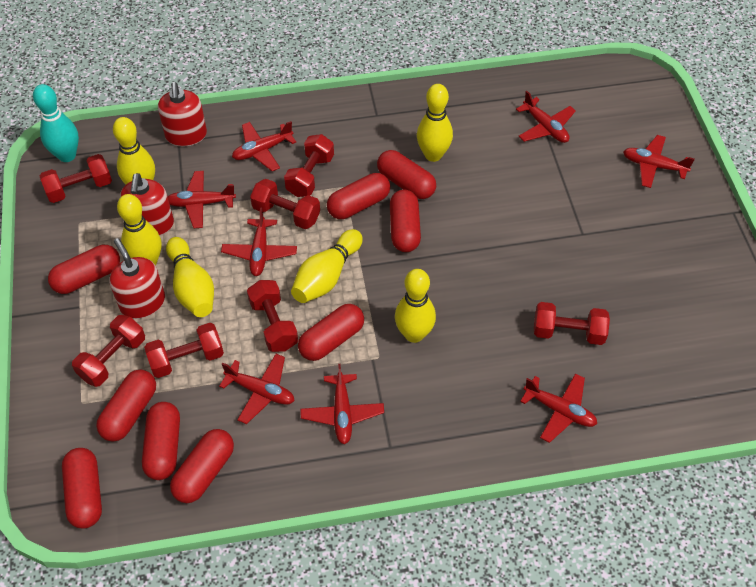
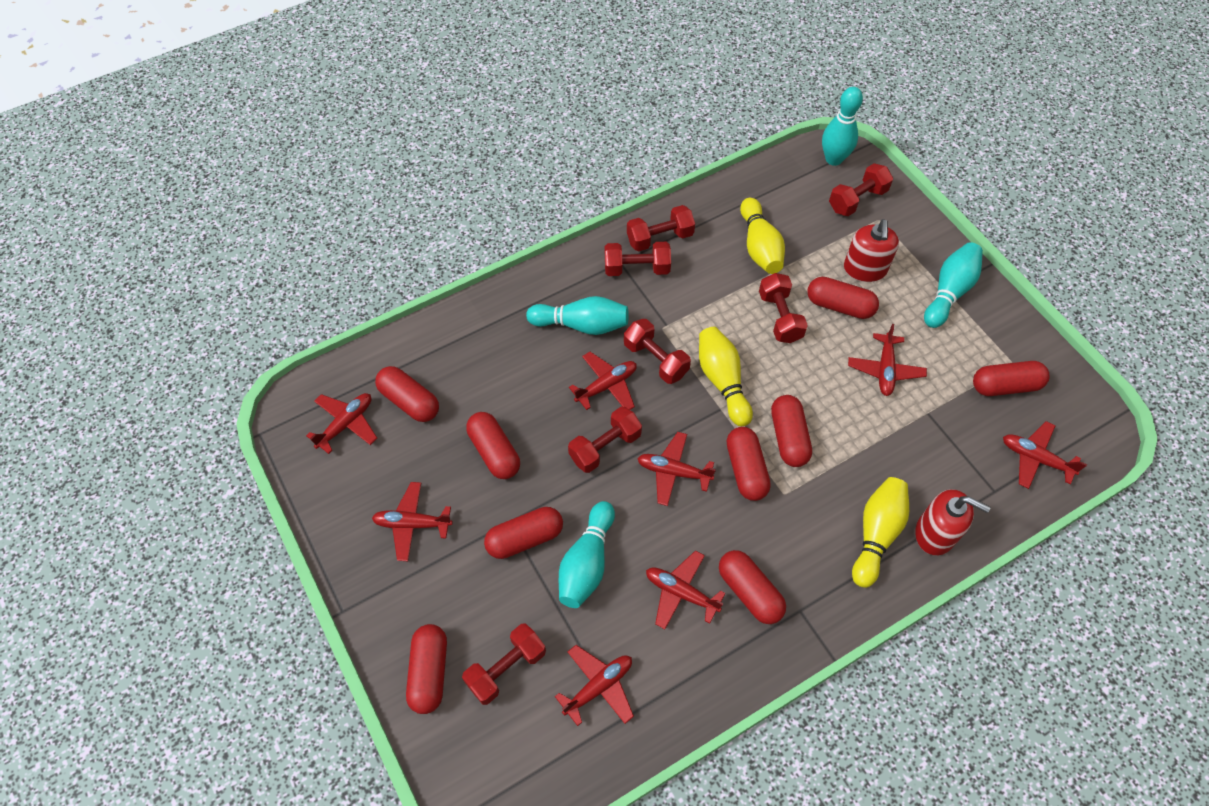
red soap dispenser: 3 -> 2
turquoise bowling pin: 1 -> 4
yellow bowling pin: 6 -> 3

